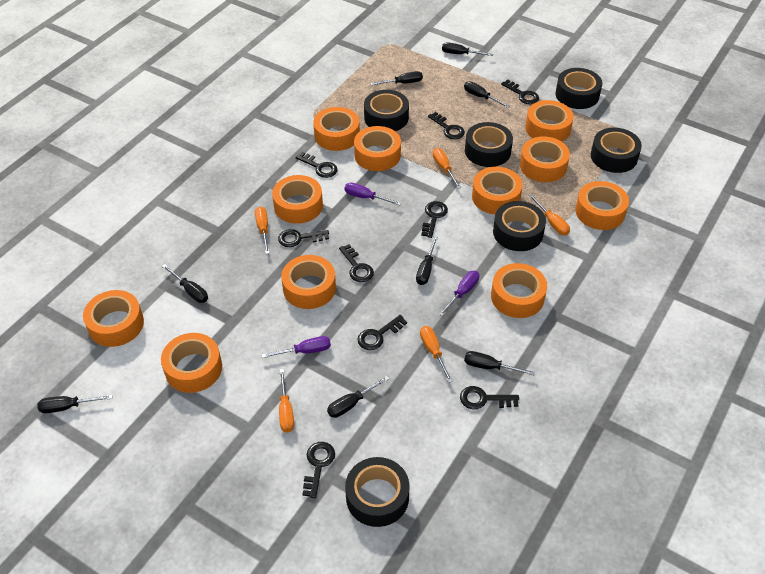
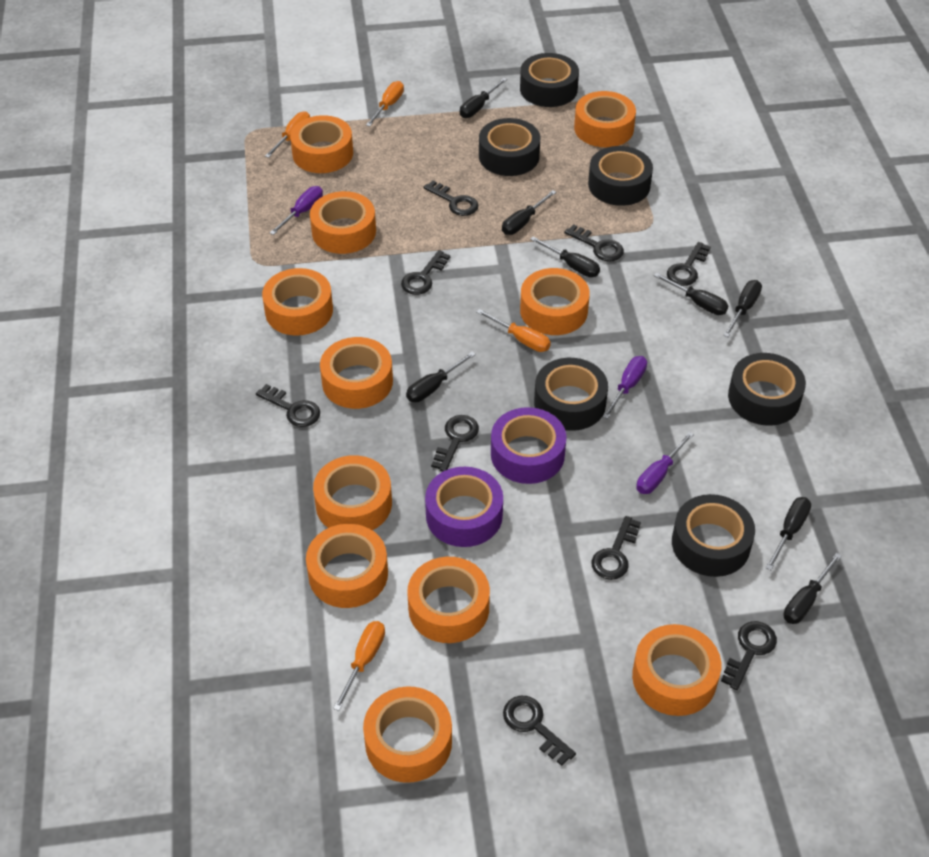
orange screwdriver: 5 -> 4
purple tape: 0 -> 2

